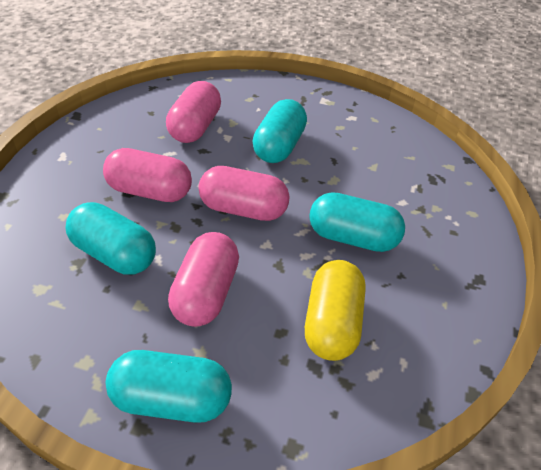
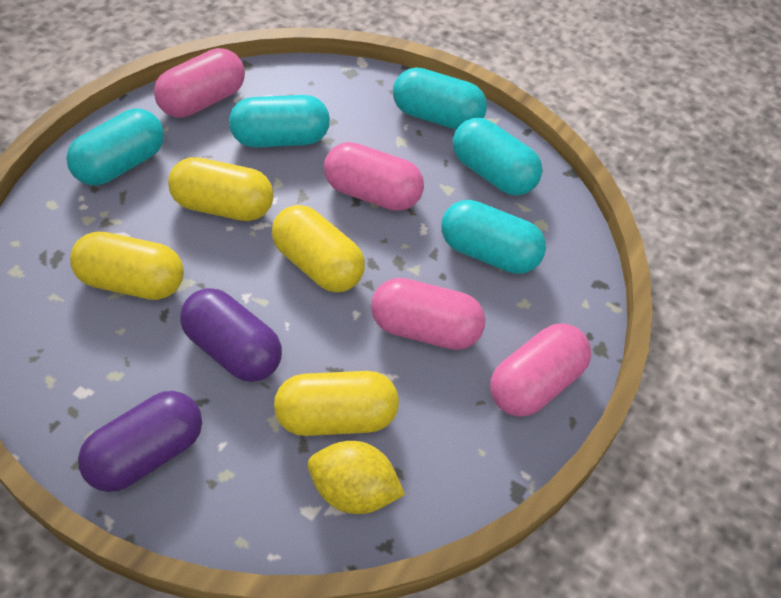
purple capsule: 0 -> 2
turquoise capsule: 4 -> 5
yellow capsule: 1 -> 4
yellow lemon: 0 -> 1

